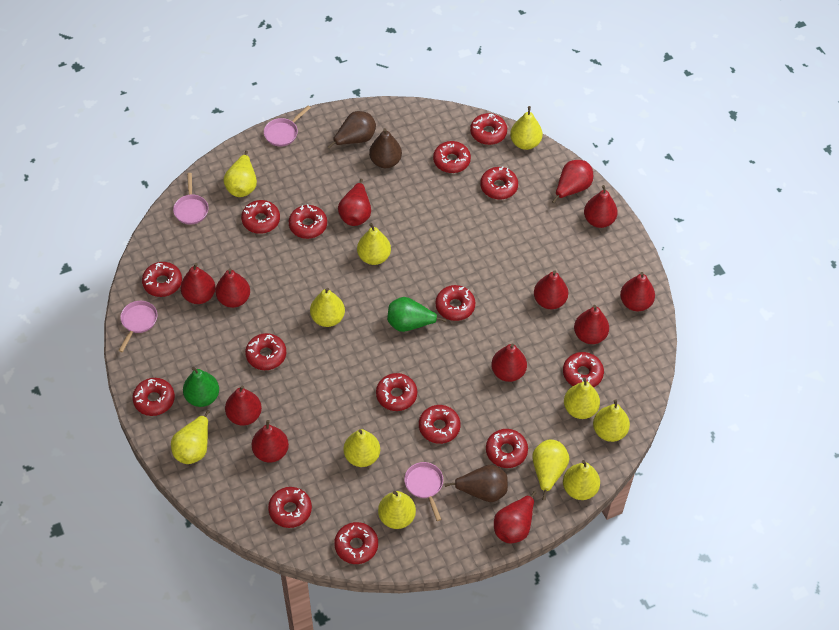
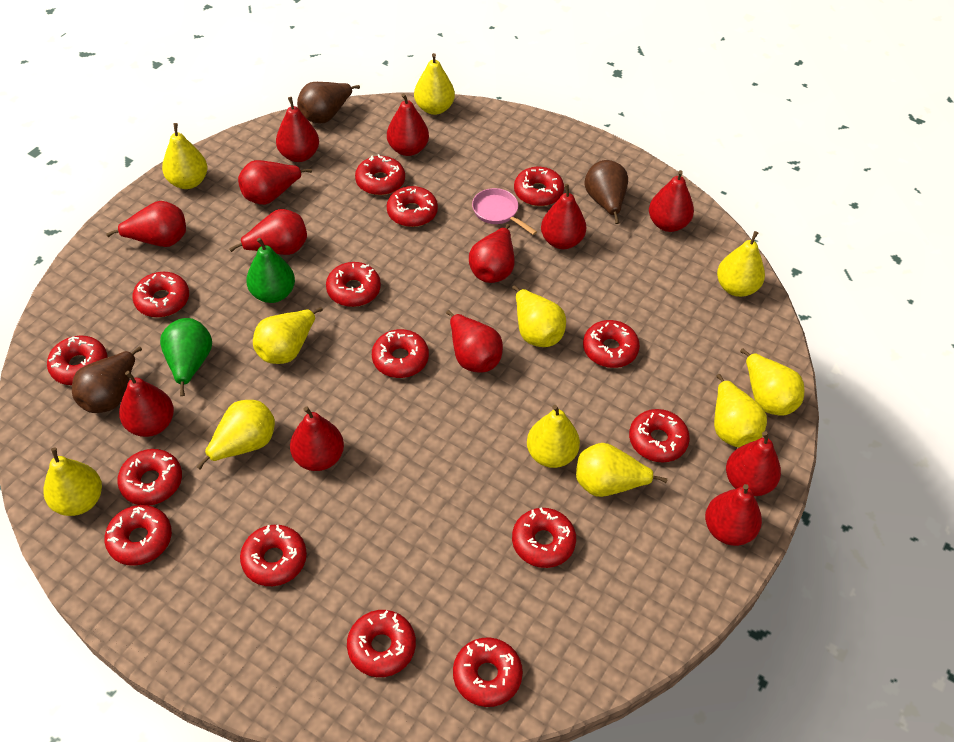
pink pan: 4 -> 1
red pear: 12 -> 13

